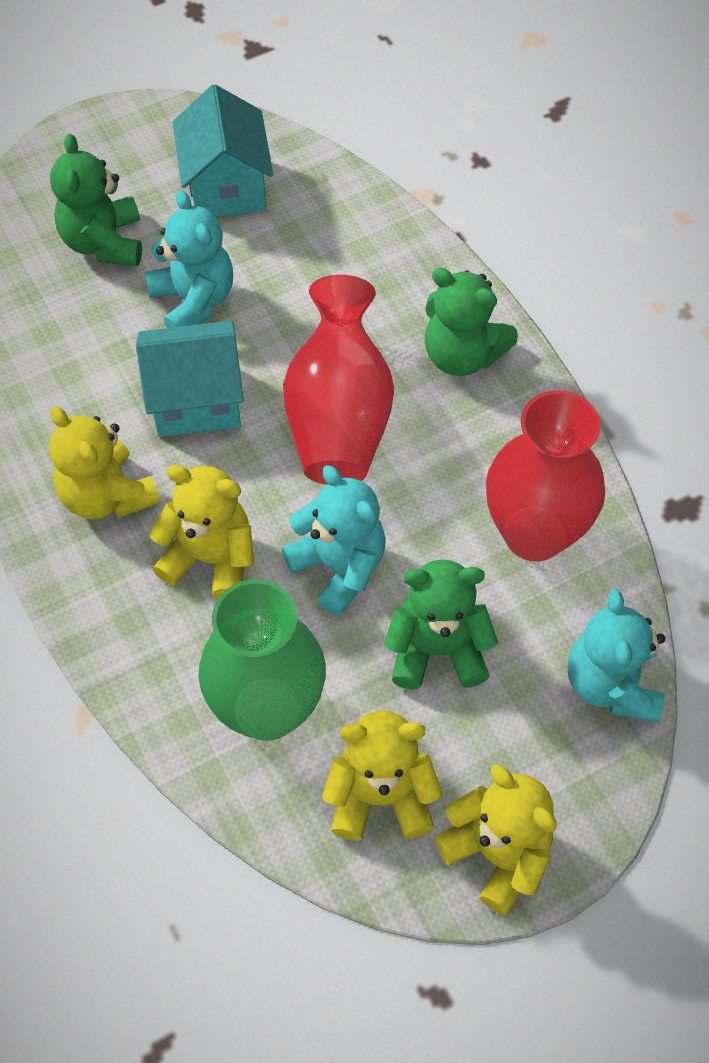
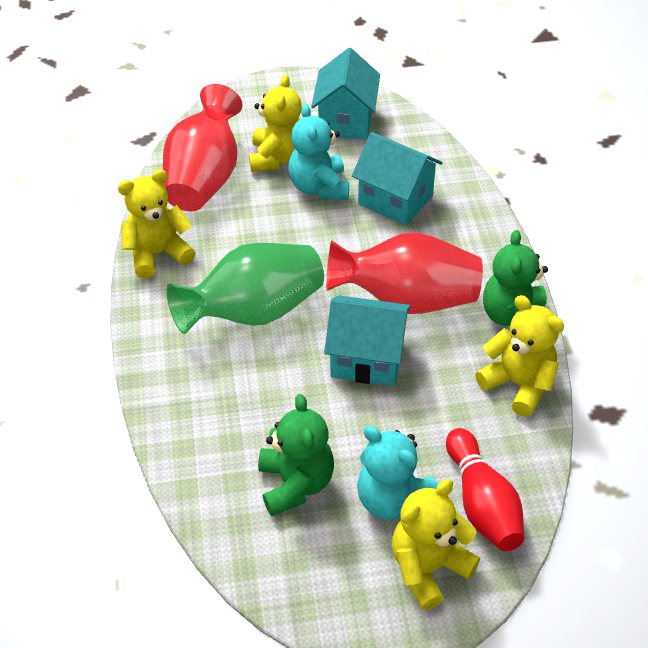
green teddy bear: 3 -> 2
red bowling pin: 0 -> 1
turquoise house: 2 -> 3
turquoise teddy bear: 3 -> 2

